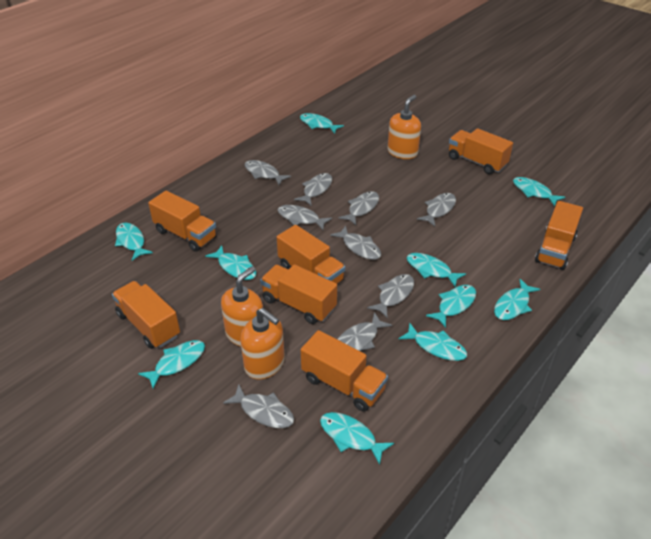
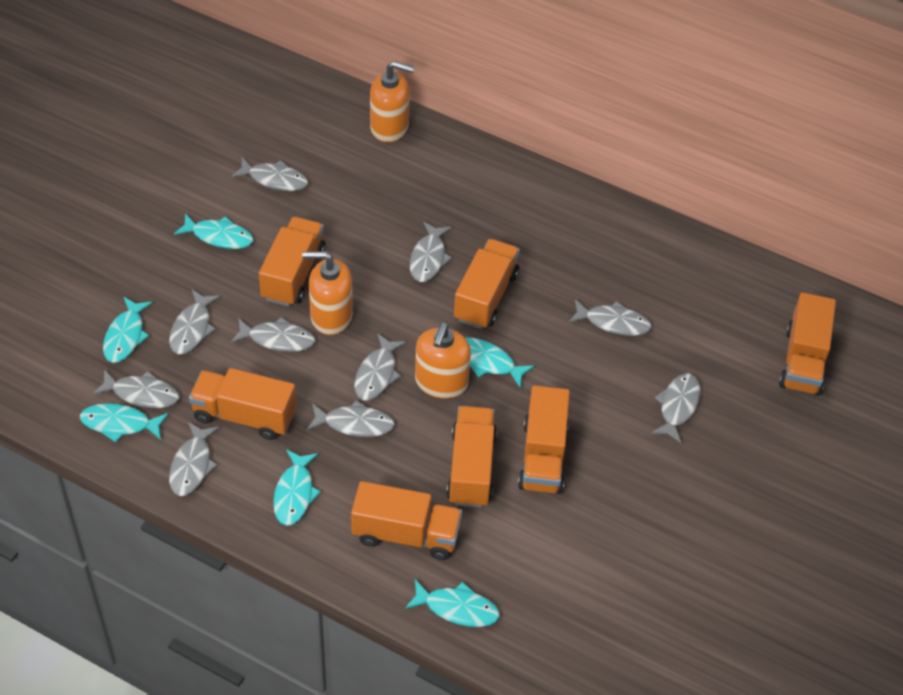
grey fish: 9 -> 10
turquoise fish: 10 -> 6

